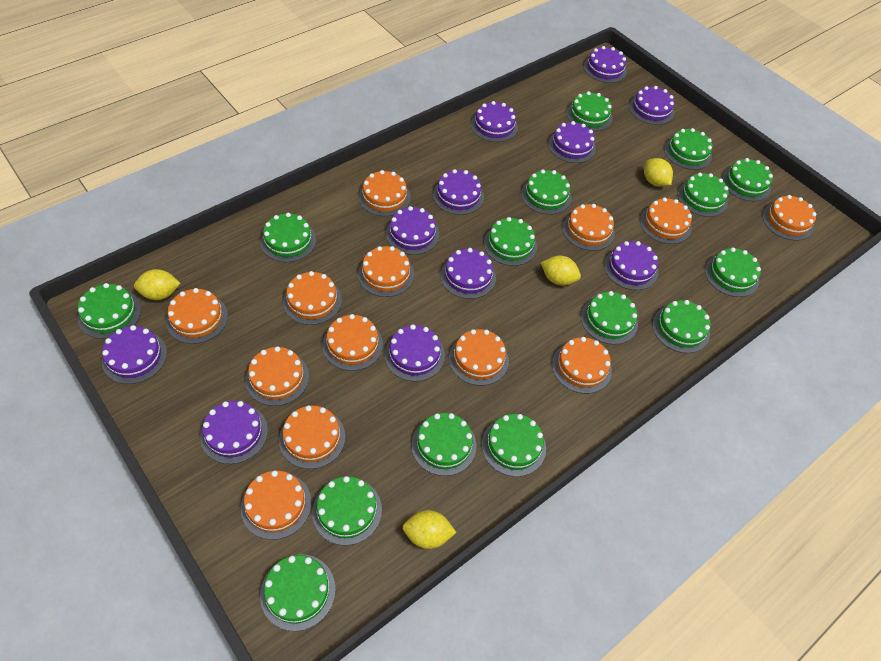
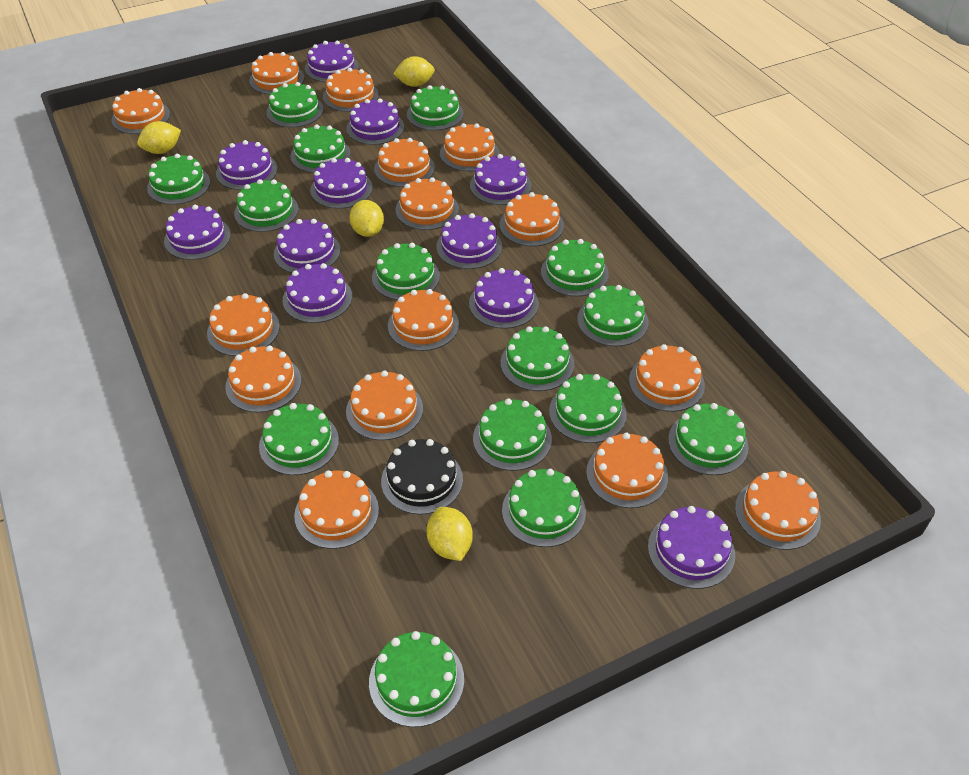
black cake: 0 -> 1
orange cake: 13 -> 15

